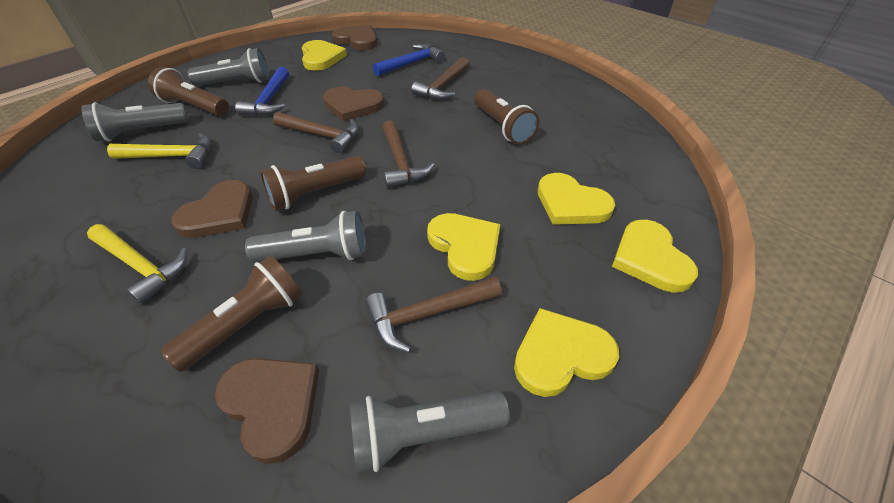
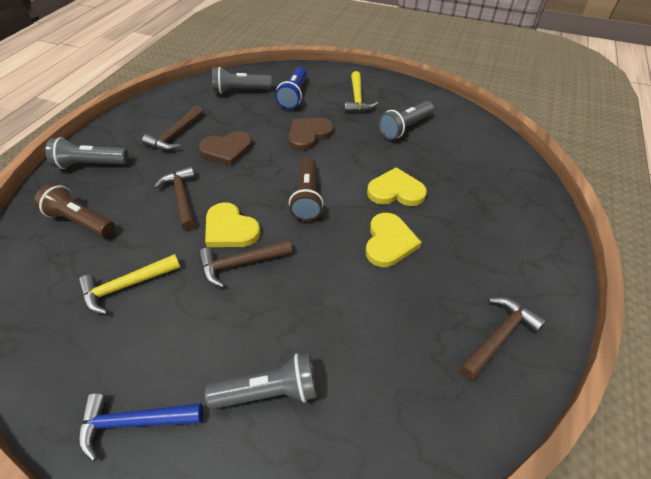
blue flashlight: 0 -> 1
blue hammer: 2 -> 1
brown flashlight: 4 -> 2
brown heart: 4 -> 2
yellow heart: 5 -> 3

